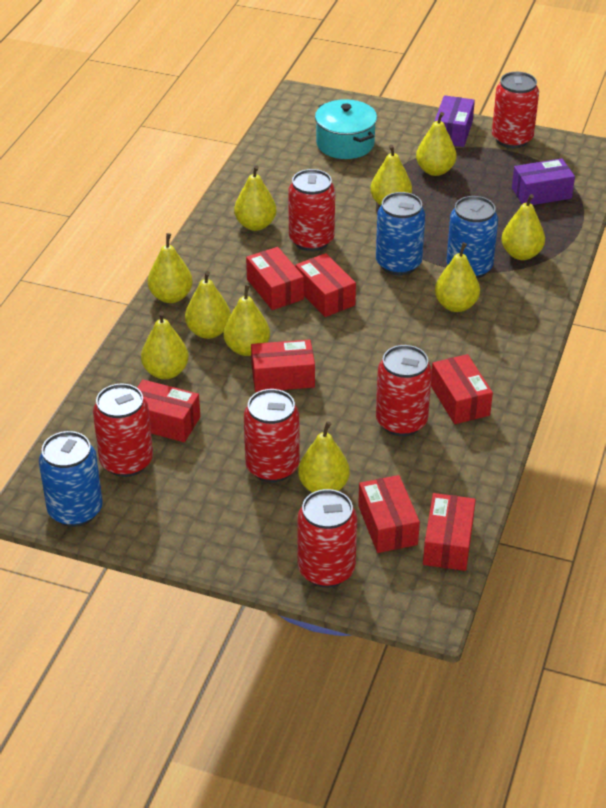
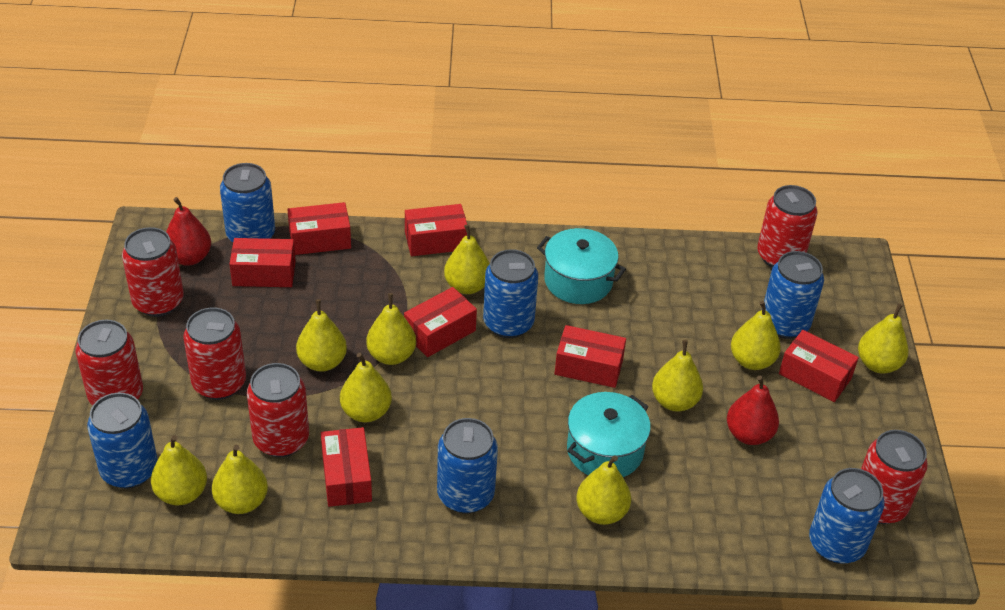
blue can: 3 -> 6
purple box: 2 -> 0
red pear: 0 -> 2
turquoise pot: 1 -> 2

